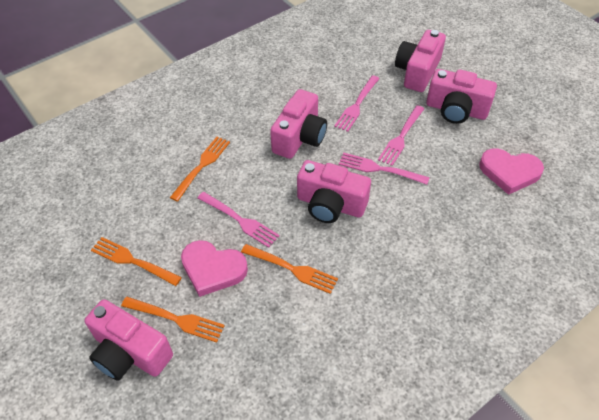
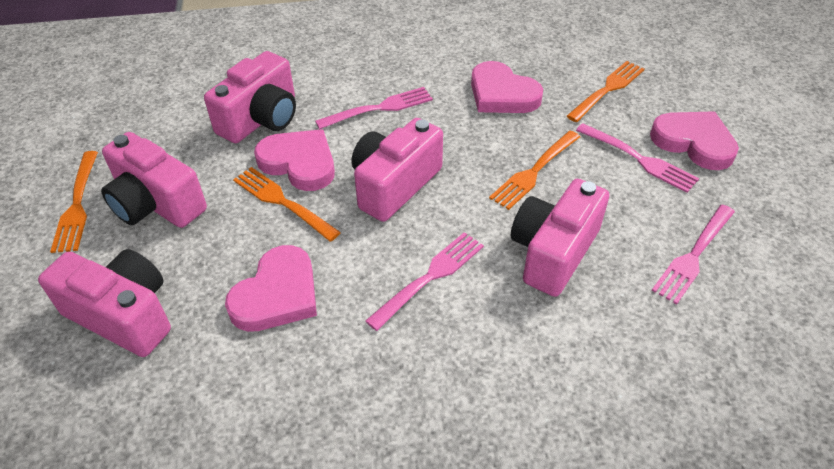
pink heart: 2 -> 4

